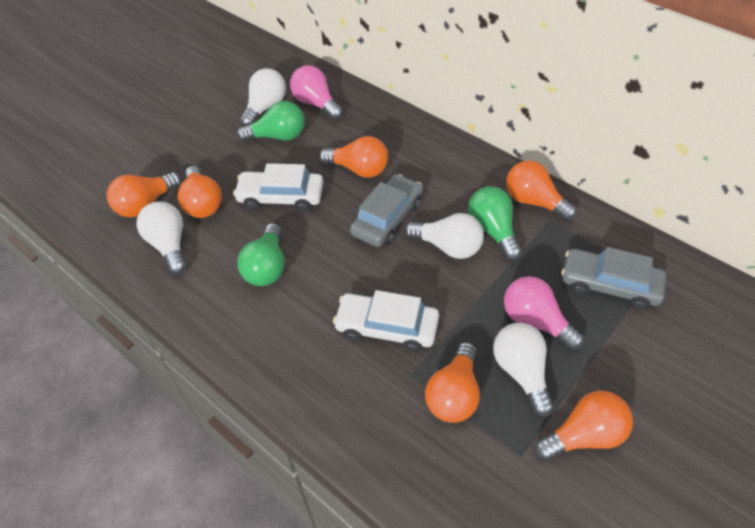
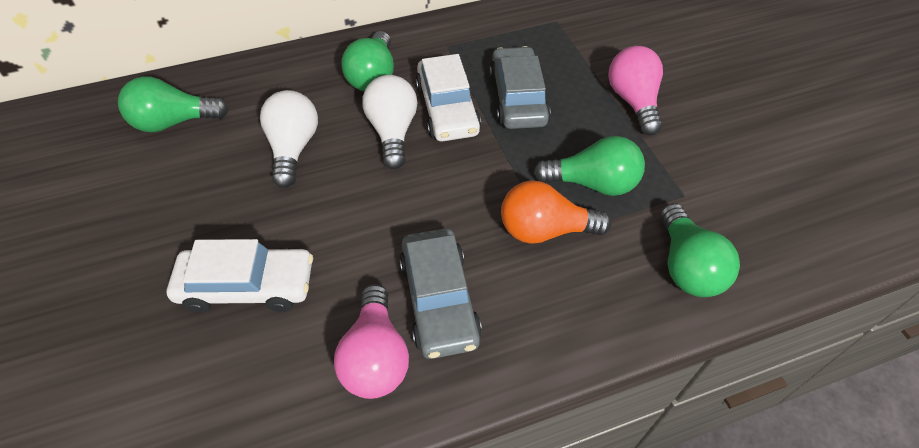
green light bulb: 3 -> 4
orange light bulb: 6 -> 1
white light bulb: 4 -> 2

